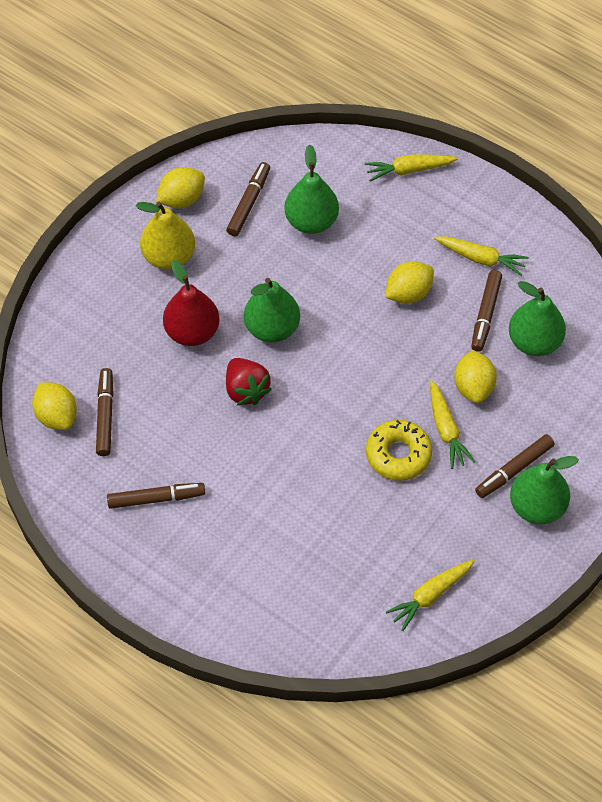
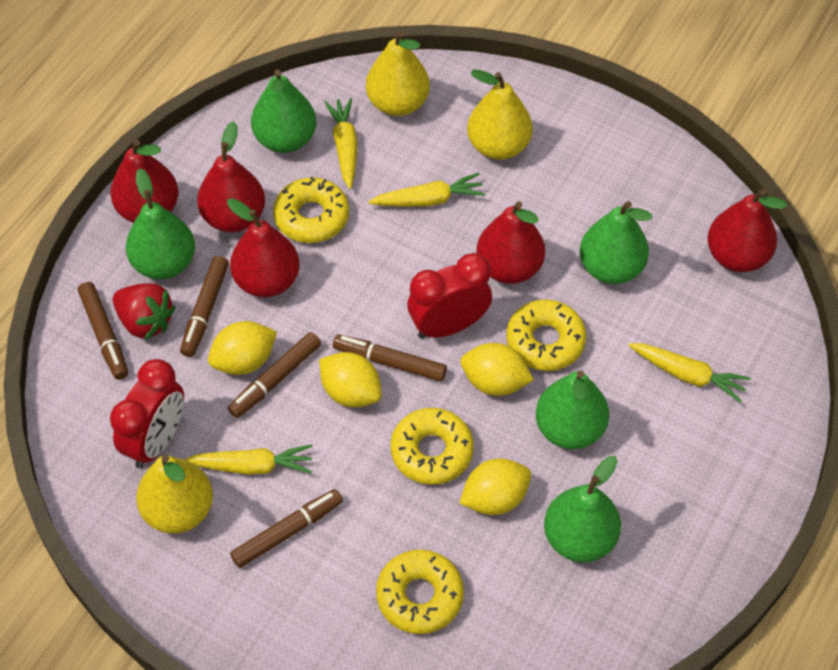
green pear: 4 -> 5
red clock: 0 -> 2
red pear: 1 -> 5
yellow donut: 1 -> 4
yellow pear: 1 -> 3

